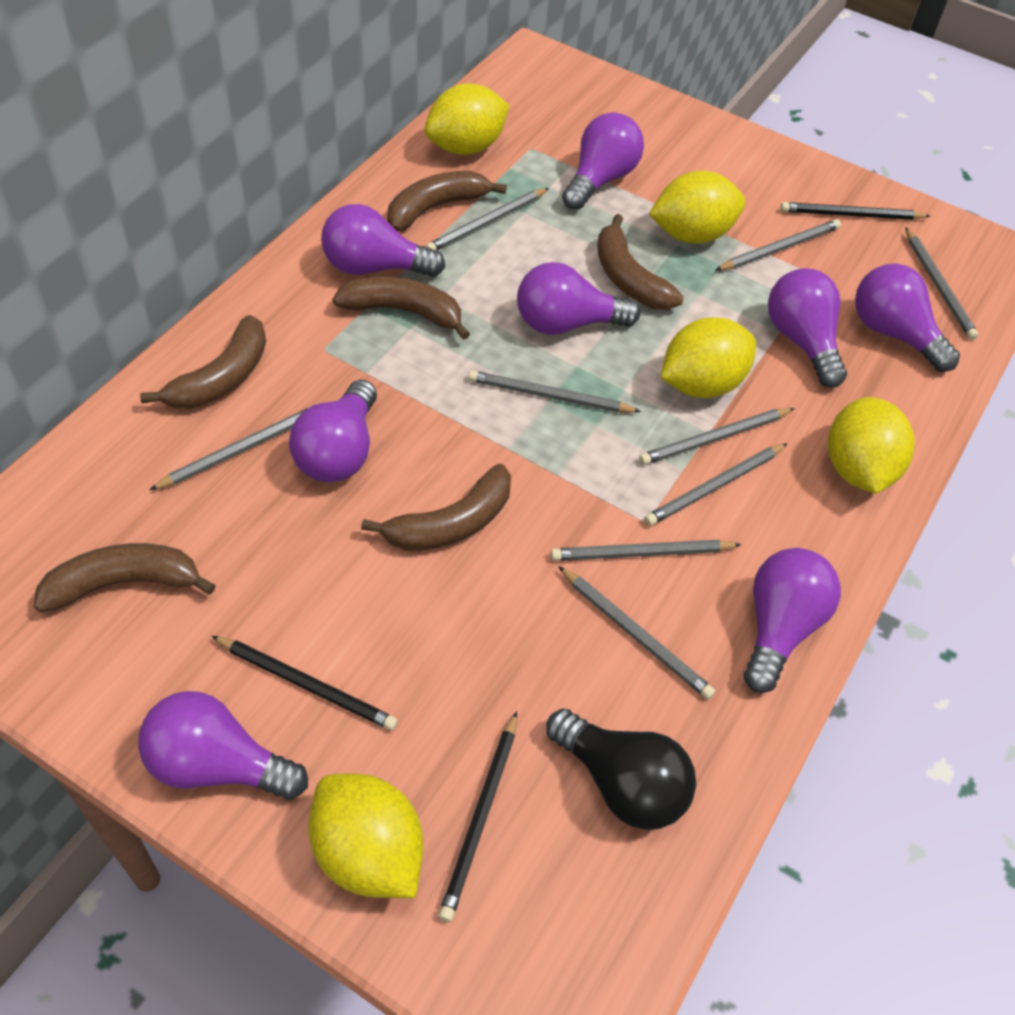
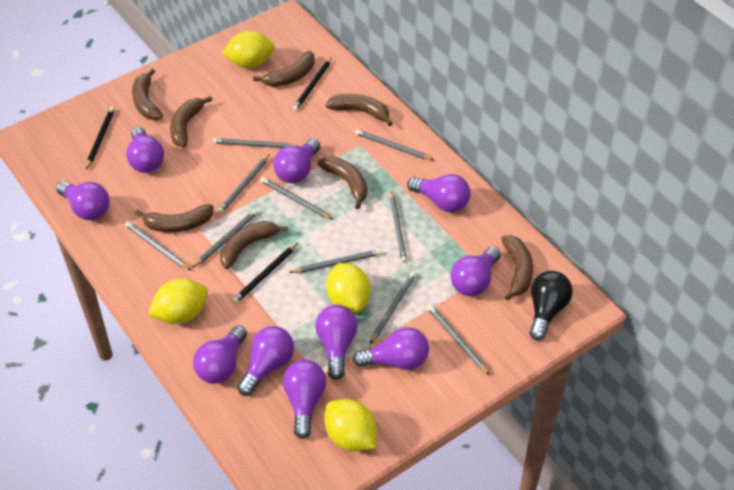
brown banana: 6 -> 8
grey pencil: 9 -> 10
purple light bulb: 8 -> 10
yellow lemon: 5 -> 4

